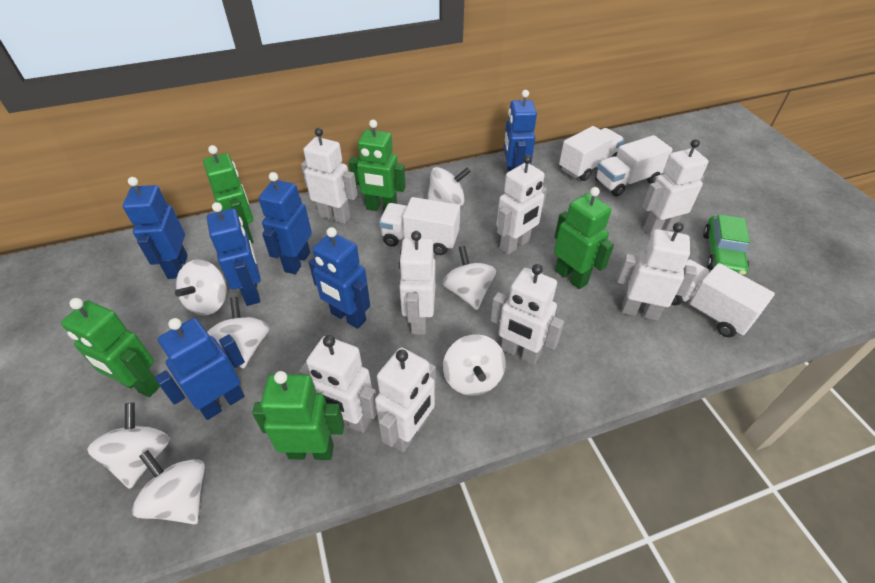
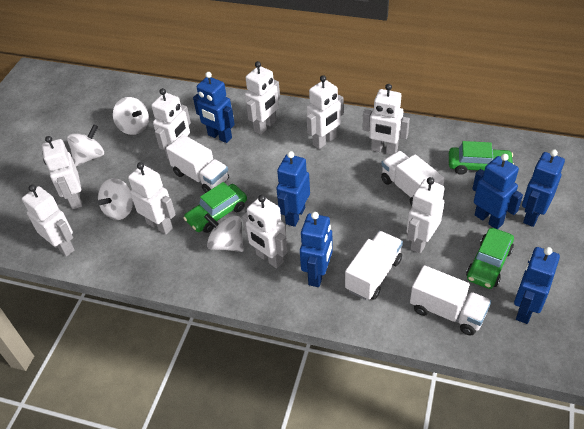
green car: 1 -> 3
green robot: 5 -> 0
white robot: 8 -> 9
white spinning top: 7 -> 4

